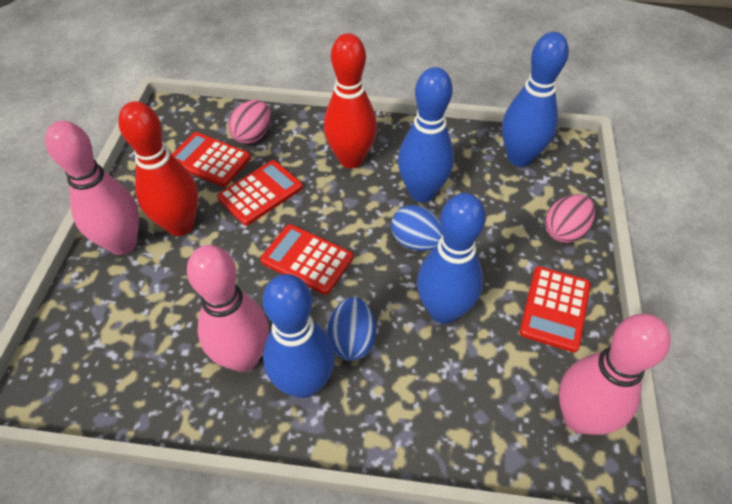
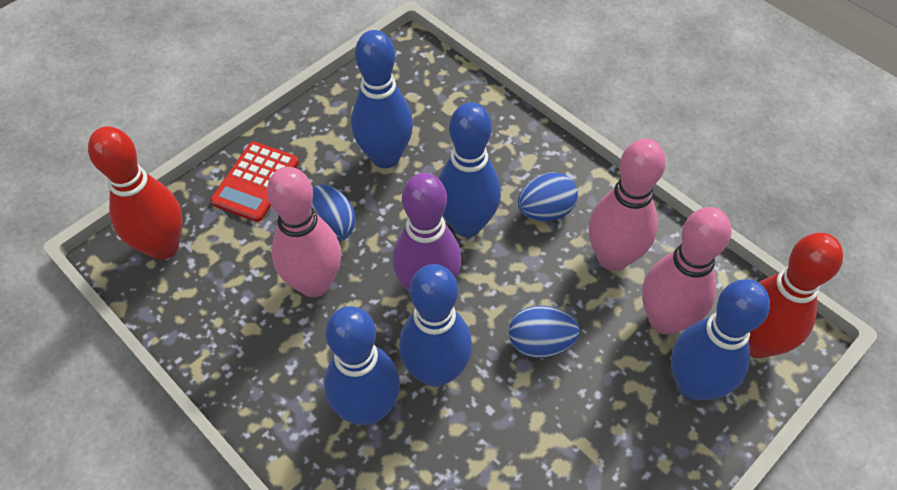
blue bowling pin: 4 -> 5
blue egg: 2 -> 3
pink egg: 2 -> 0
purple bowling pin: 0 -> 1
red calculator: 4 -> 1

